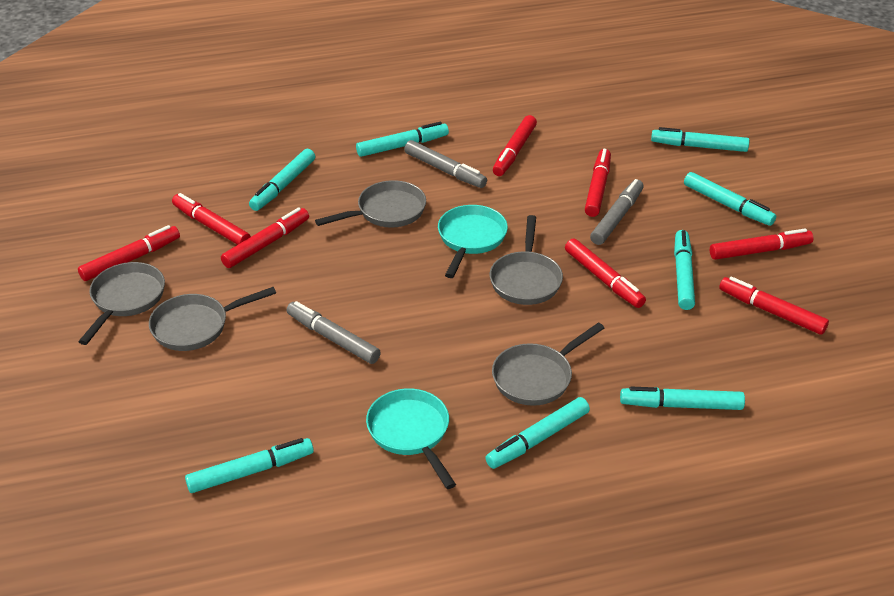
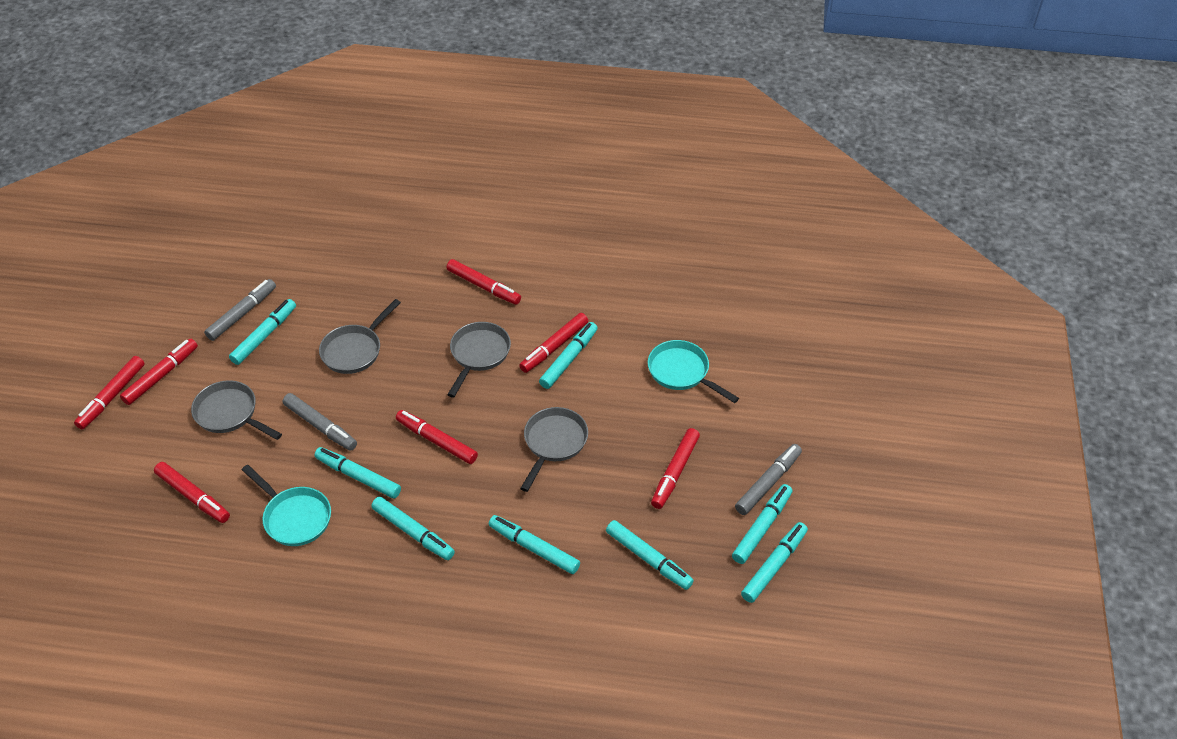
grey pan: 5 -> 4
red marker: 8 -> 7

